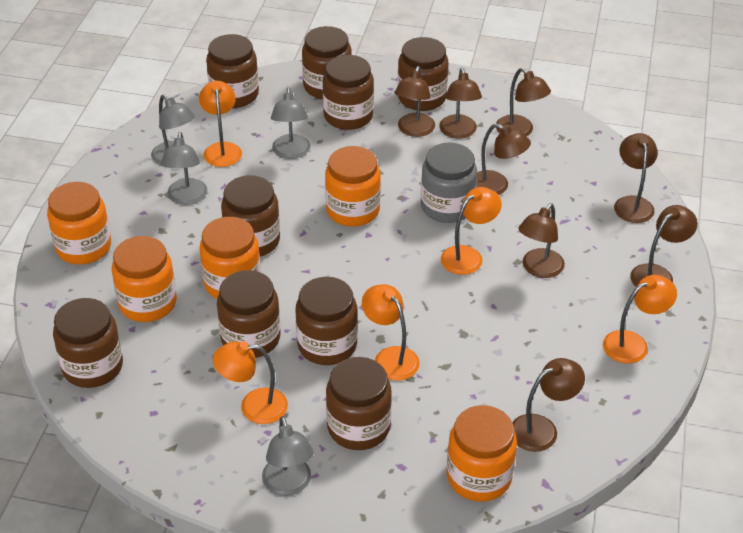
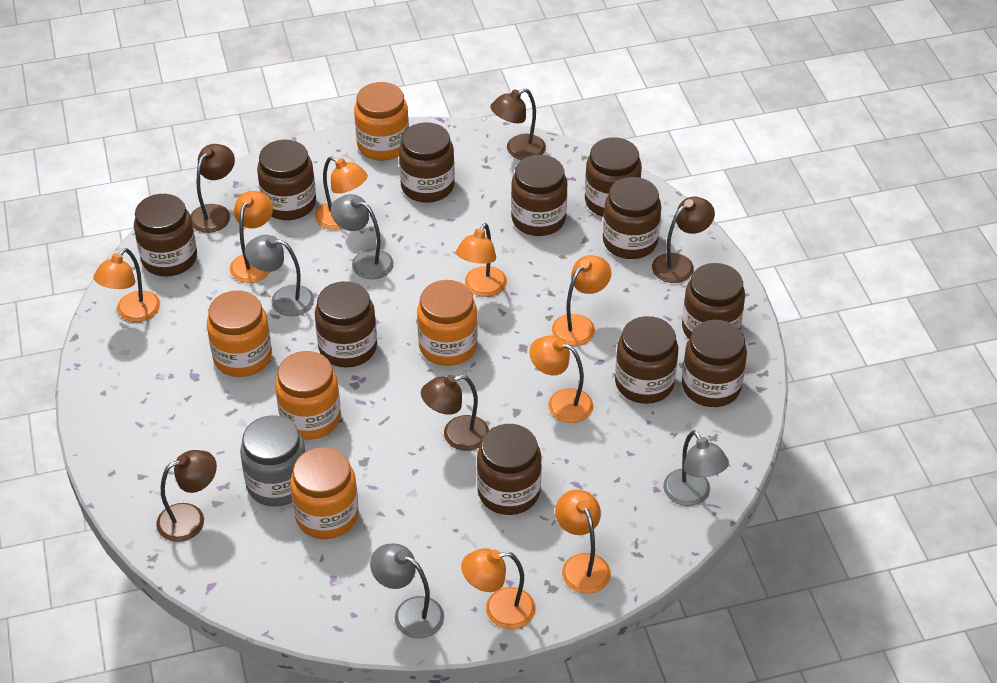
brown jar: 9 -> 11
brown lamp: 8 -> 5
orange lamp: 5 -> 8

